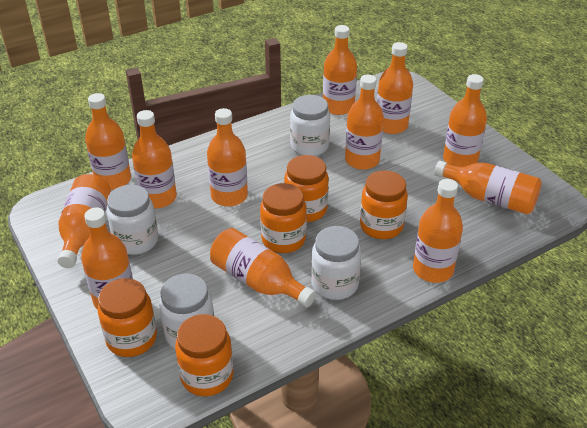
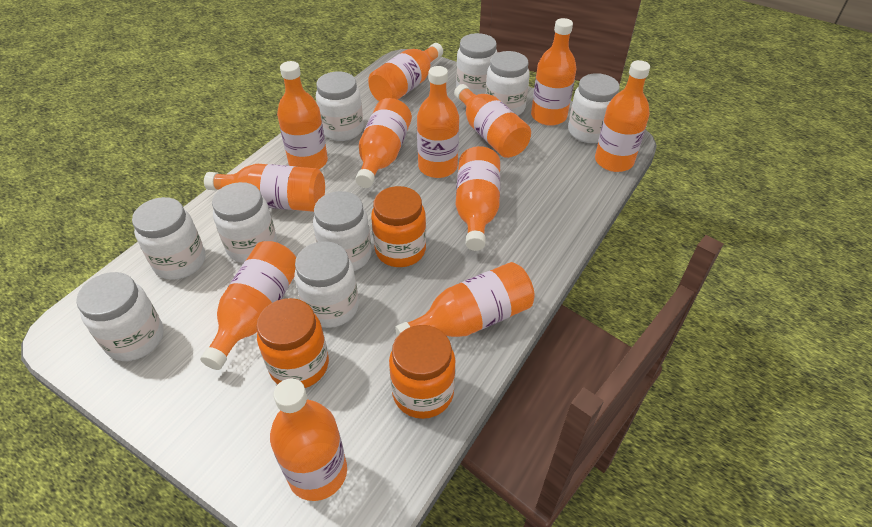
orange jar: 5 -> 3
white jar: 4 -> 9

